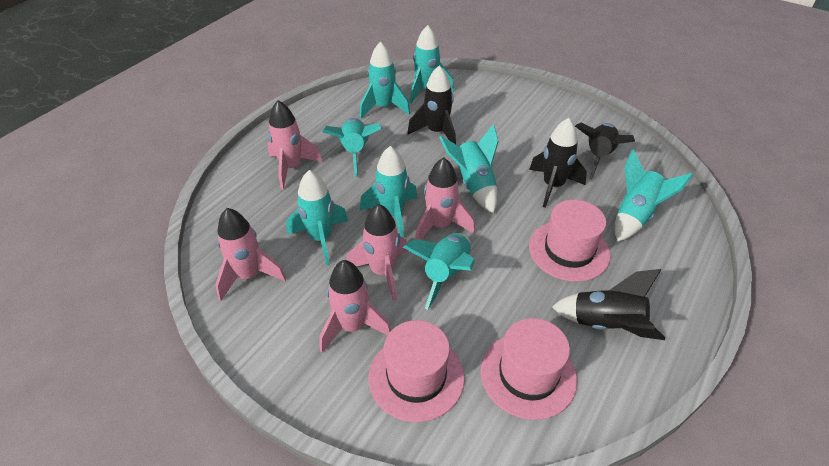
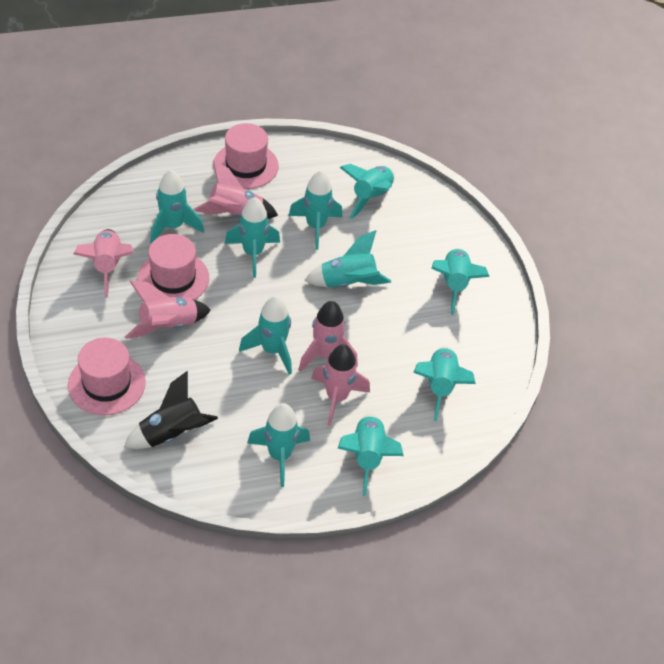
black rocket: 4 -> 1
turquoise rocket: 8 -> 10

